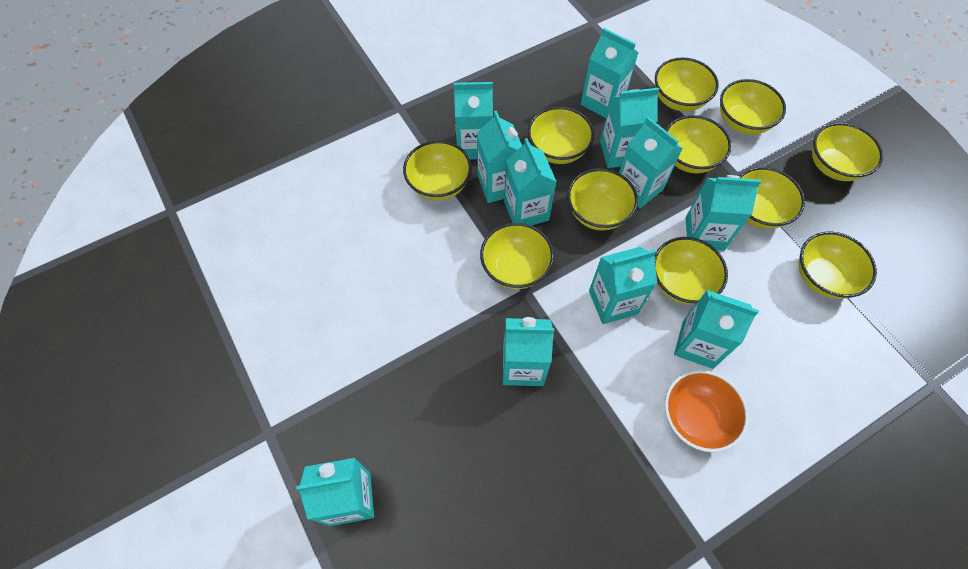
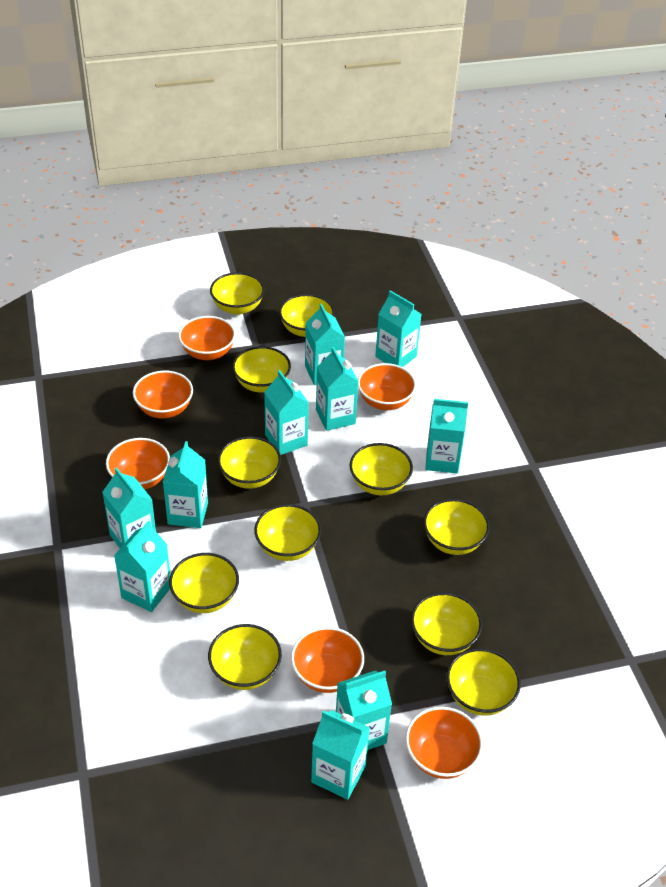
orange bowl: 1 -> 6
turquoise carton: 11 -> 10

